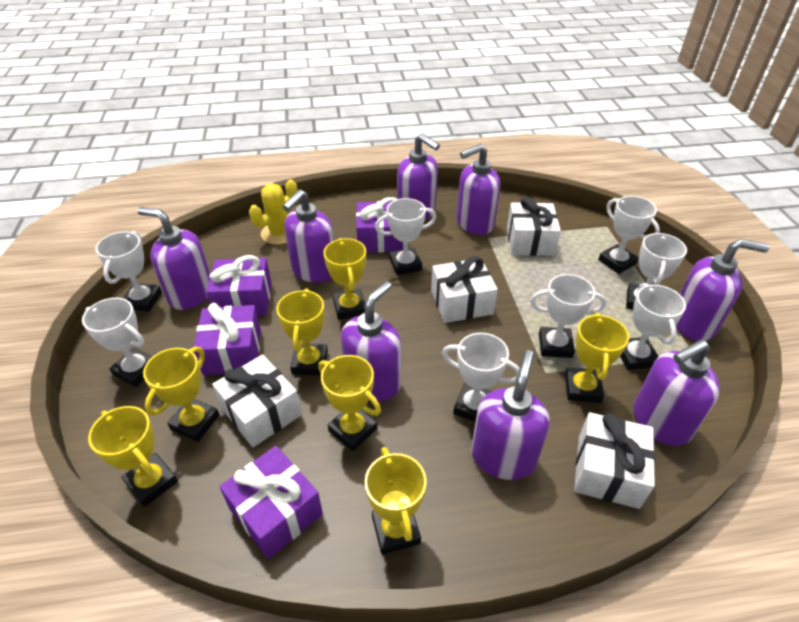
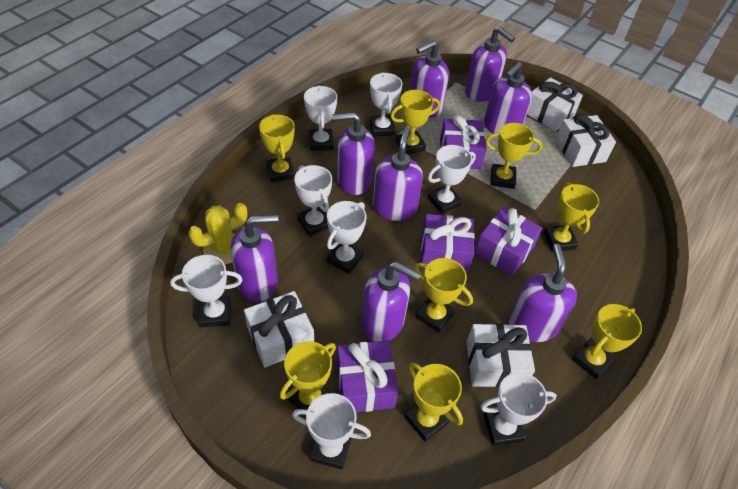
yellow trophy: 7 -> 8

